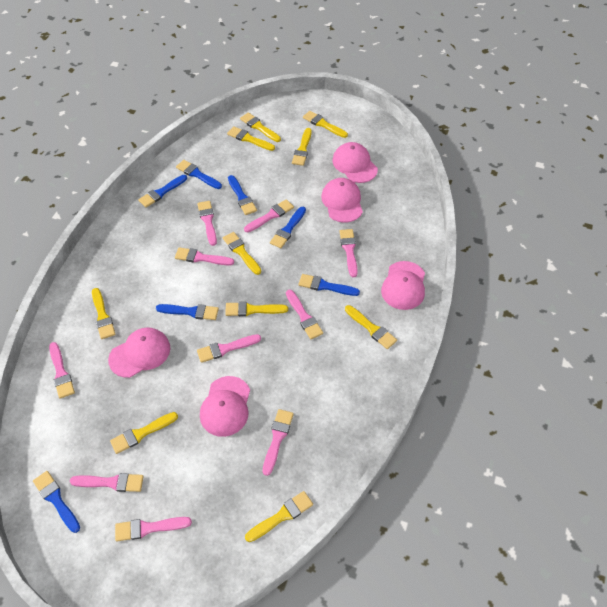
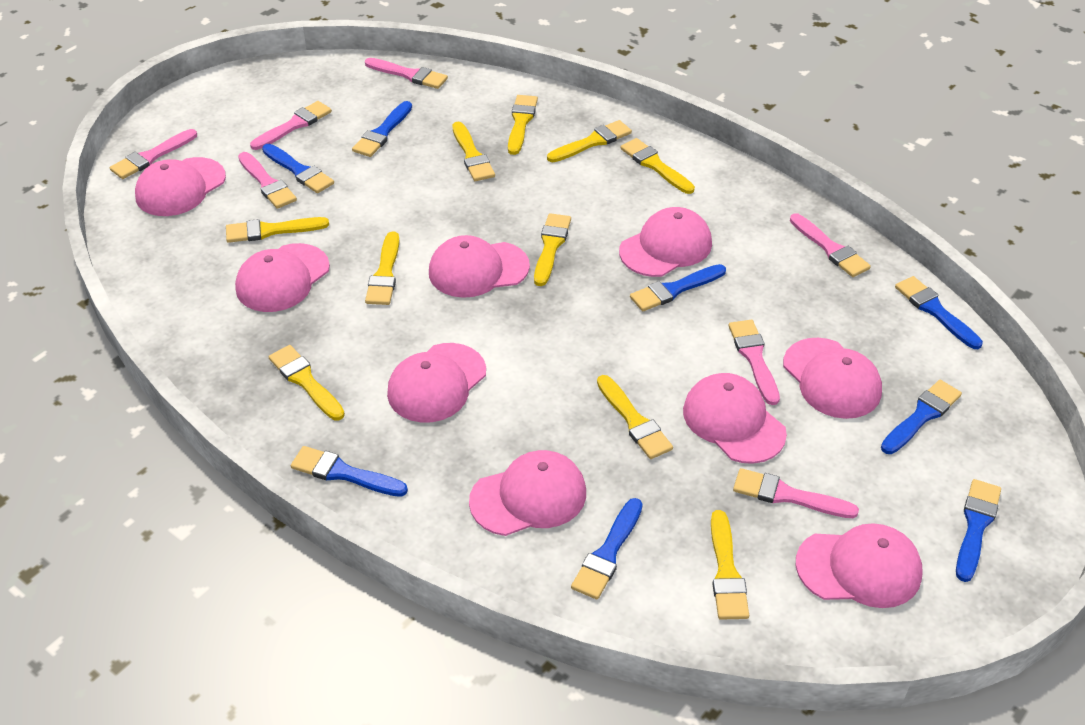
blue brush: 7 -> 8
pink brush: 10 -> 7
pink cap: 5 -> 9

